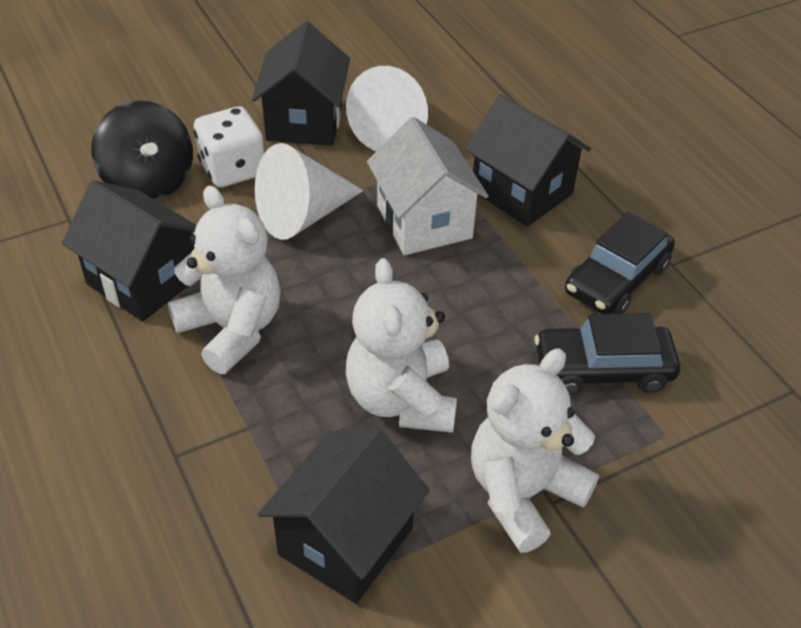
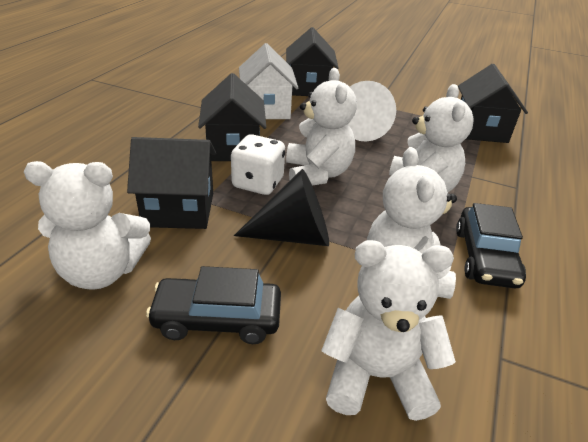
black cone: 0 -> 1
black spinning top: 1 -> 0
white cone: 2 -> 1
white teddy bear: 3 -> 5

